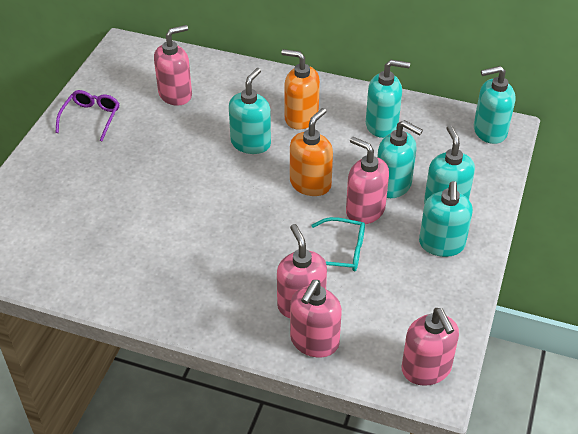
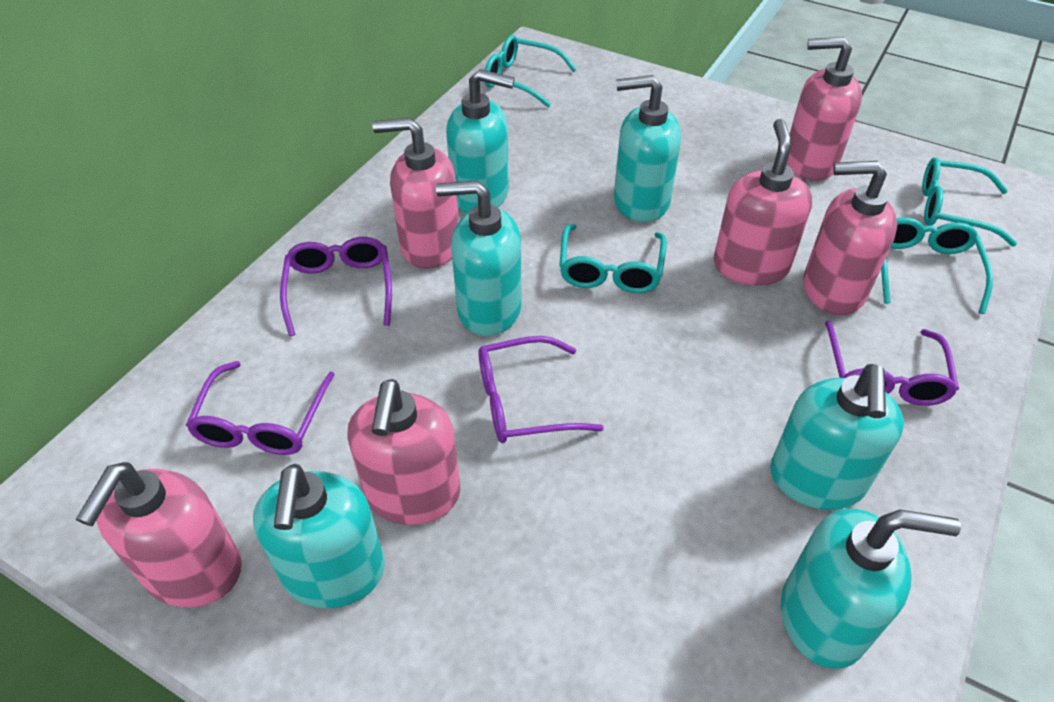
orange soap dispenser: 2 -> 0
pink soap dispenser: 5 -> 6
purple glasses: 1 -> 4
turquoise glasses: 1 -> 4

